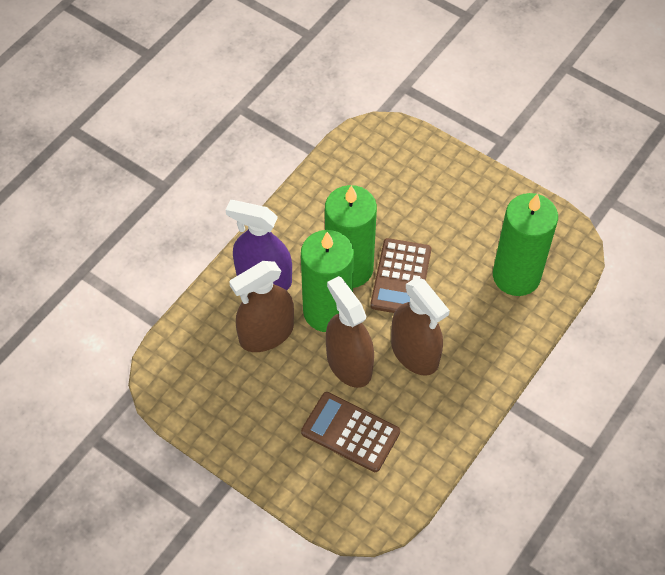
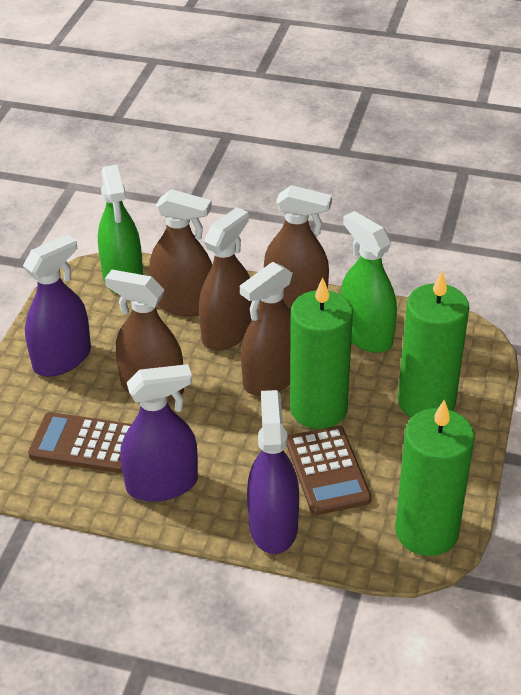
brown spray bottle: 3 -> 5
green spray bottle: 0 -> 2
purple spray bottle: 1 -> 3

